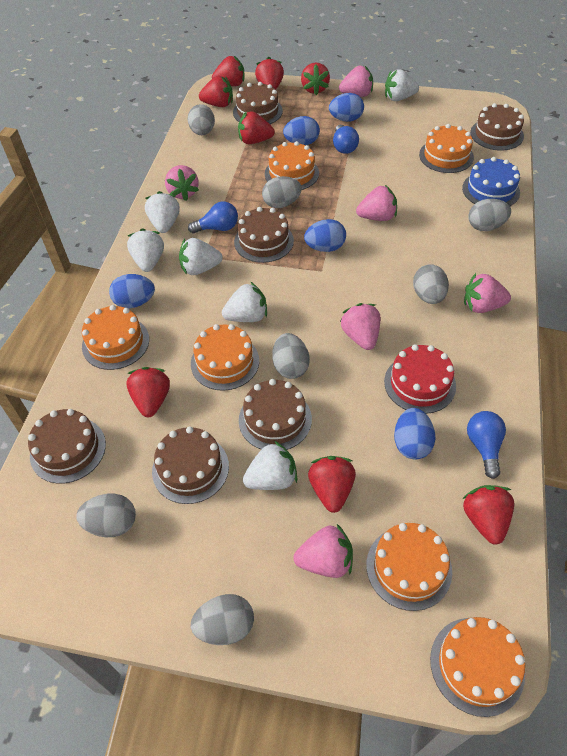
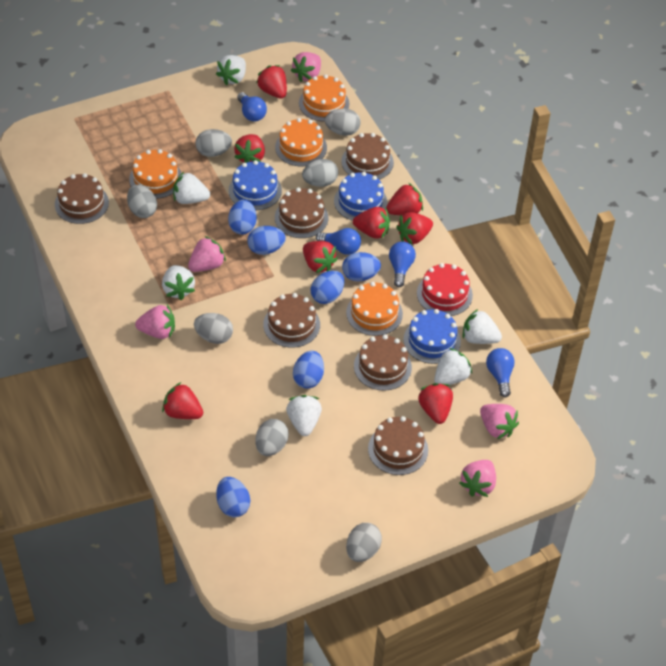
blue cake: 1 -> 3
blue egg: 5 -> 6
blue light bulb: 3 -> 4
orange cake: 6 -> 4
pink strawberry: 6 -> 5

